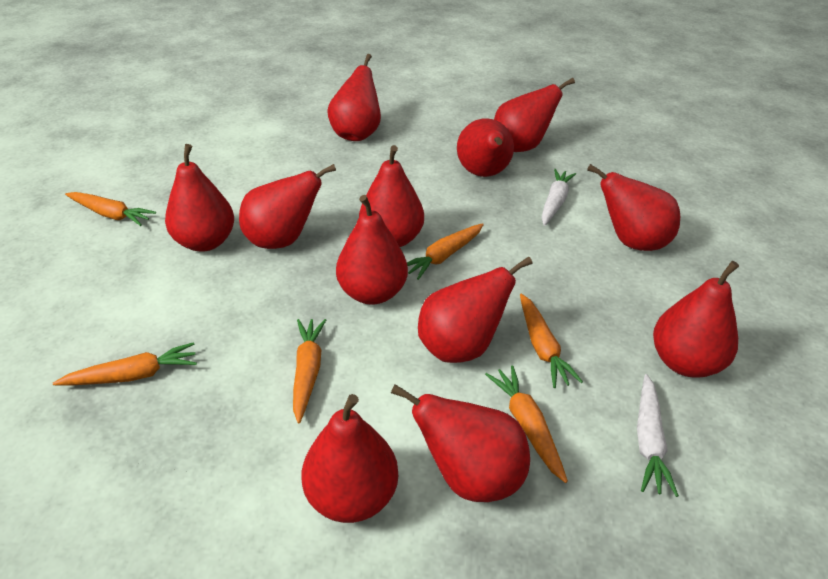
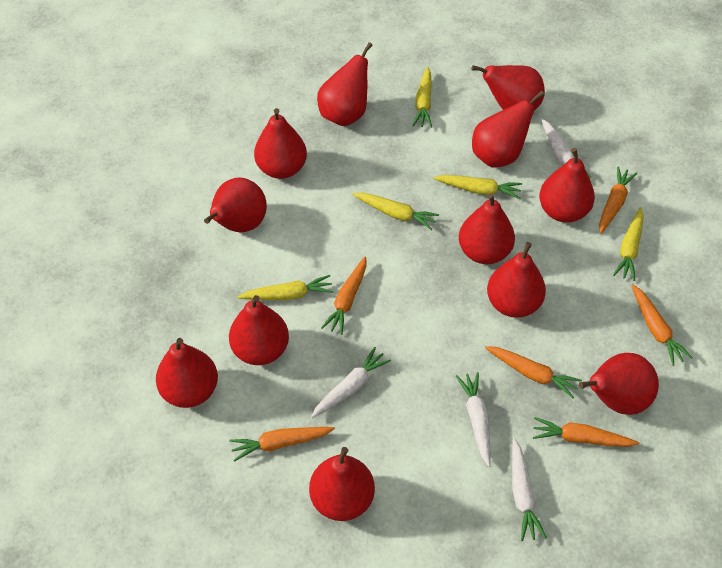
white carrot: 2 -> 4
yellow carrot: 0 -> 5

